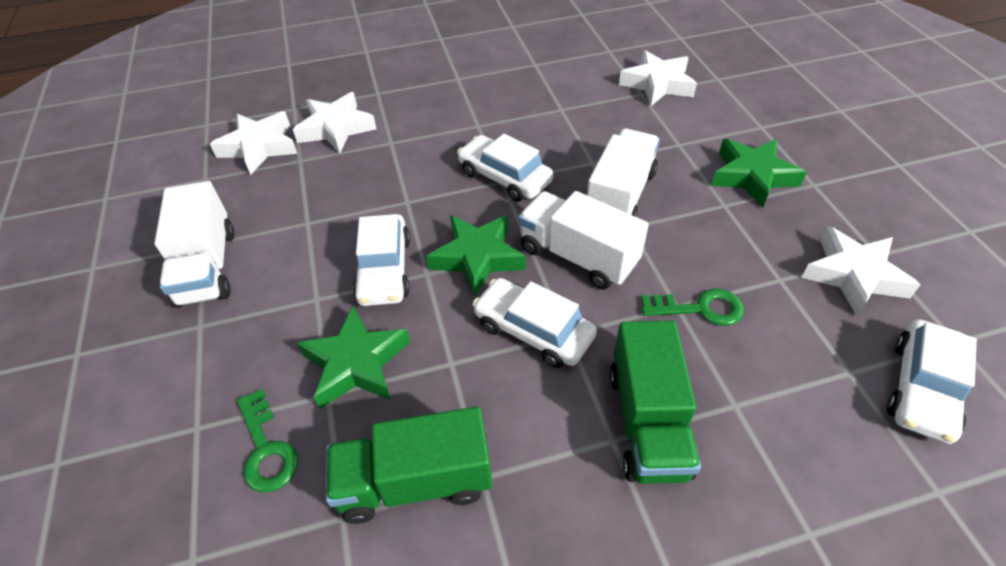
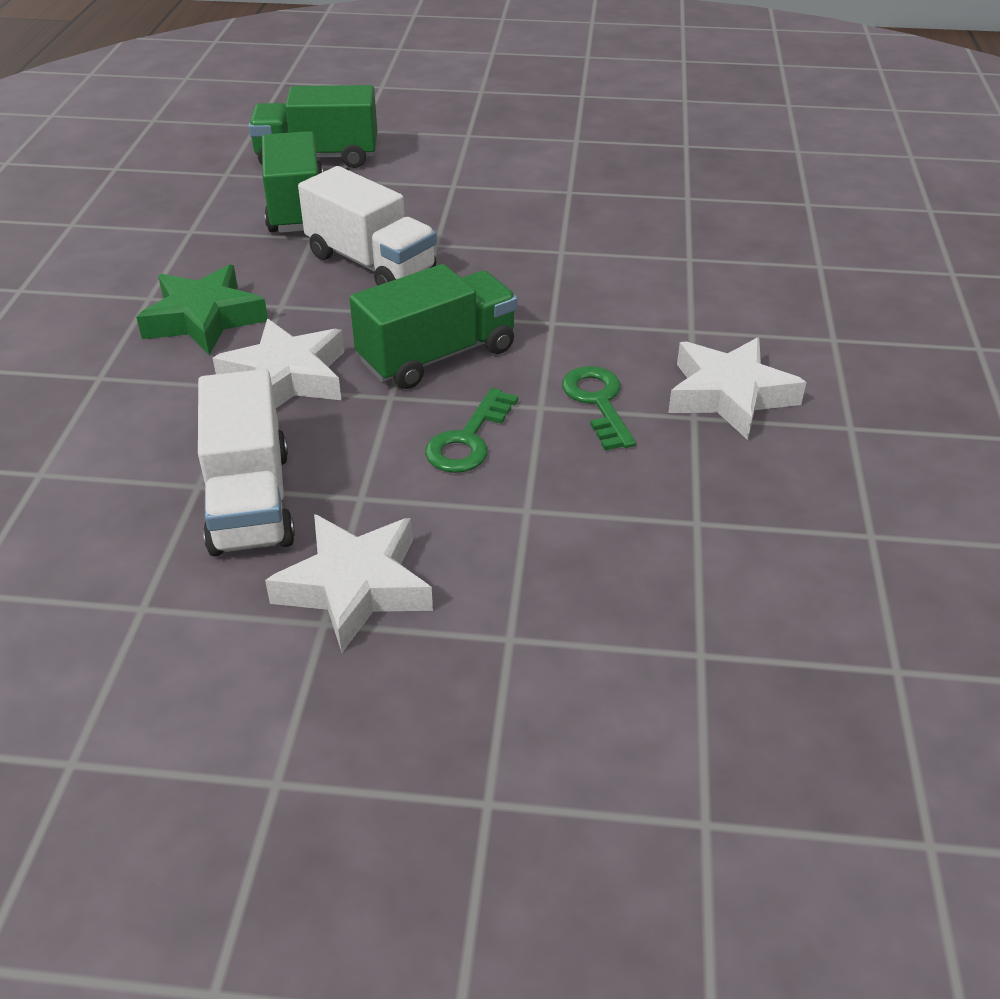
green star: 3 -> 1
green truck: 2 -> 3
white car: 4 -> 0
white star: 4 -> 3
white truck: 3 -> 2

